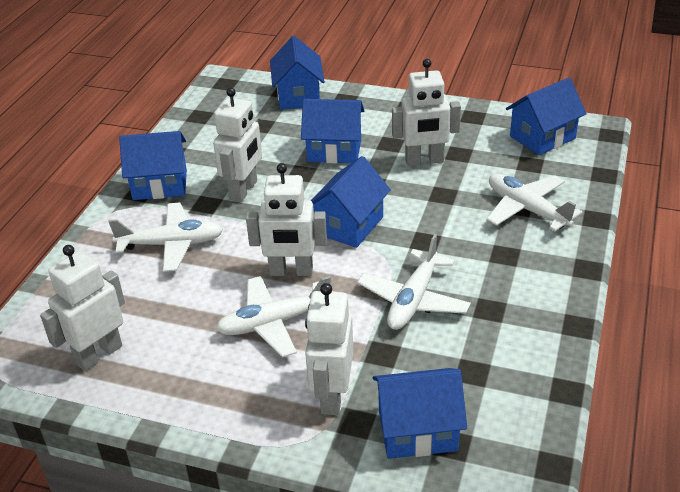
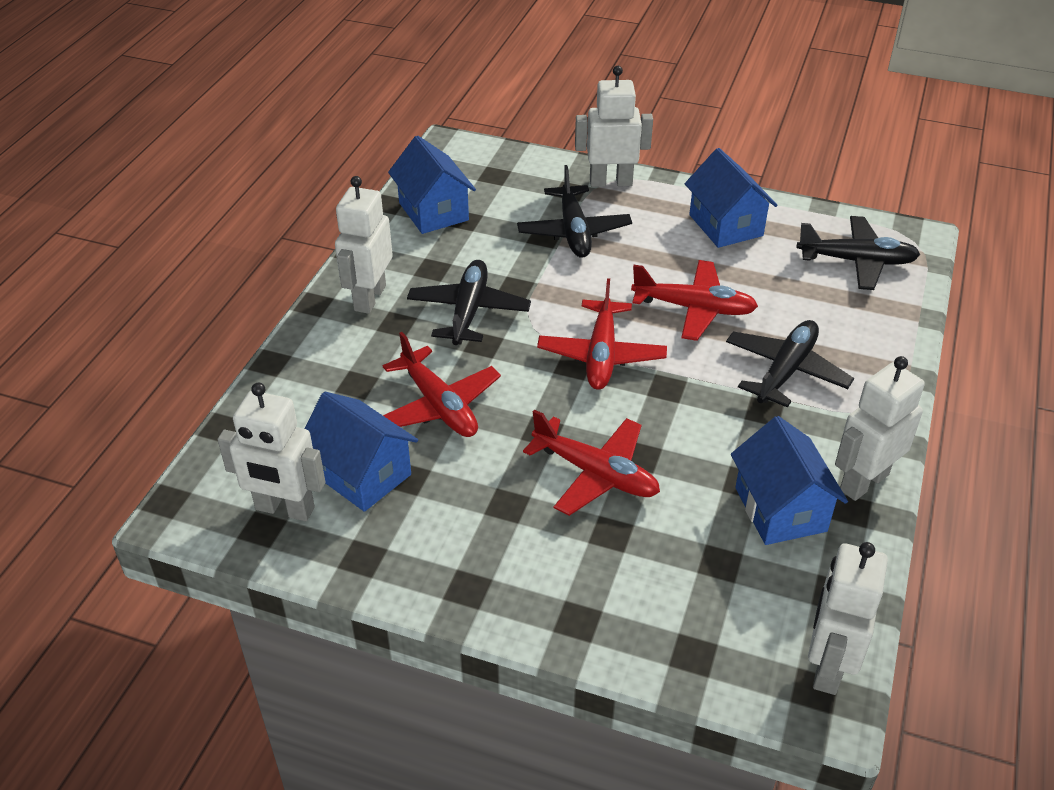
black plane: 0 -> 4
blue house: 6 -> 4
red plane: 0 -> 4
white plane: 4 -> 0

